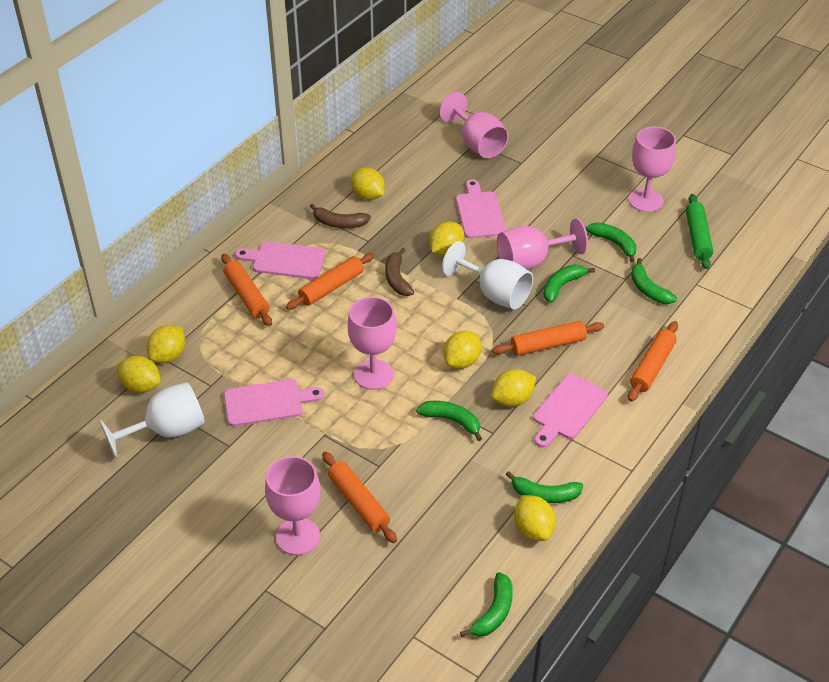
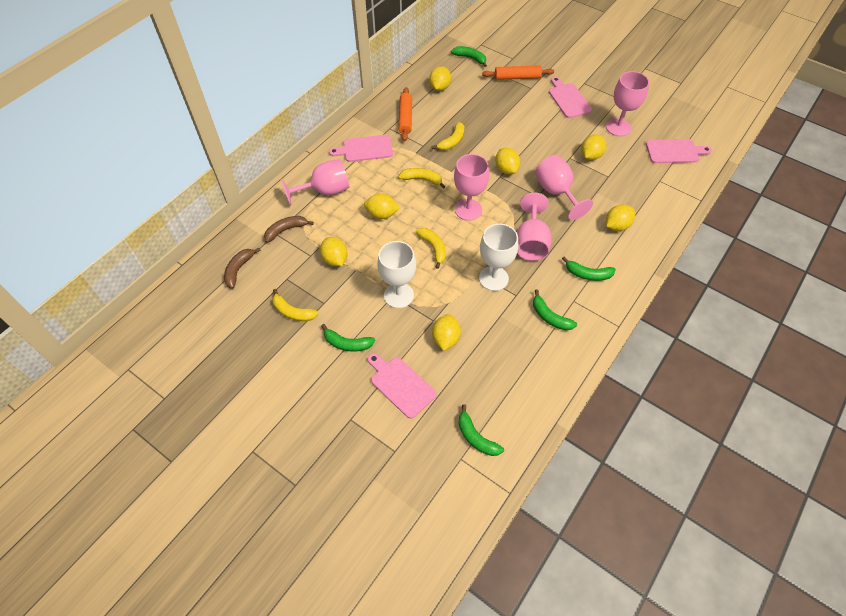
green banana: 6 -> 5
green rolling pin: 1 -> 0
orange rolling pin: 5 -> 2
yellow banana: 0 -> 4

